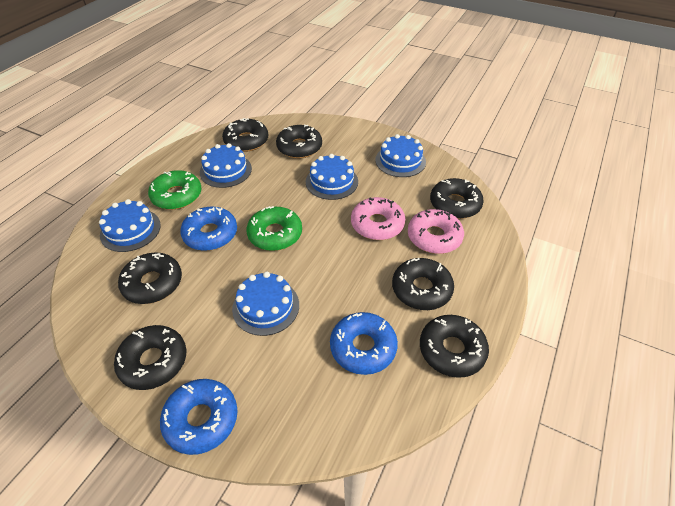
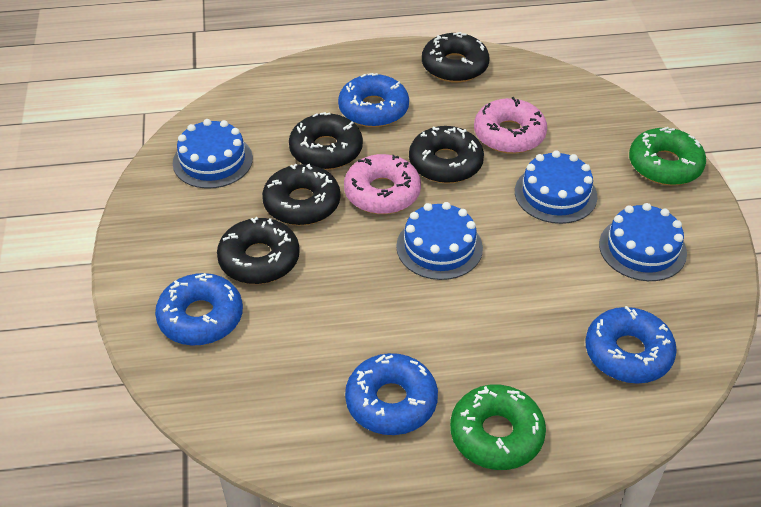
black donut: 7 -> 5
blue cake: 5 -> 4
blue donut: 3 -> 4

